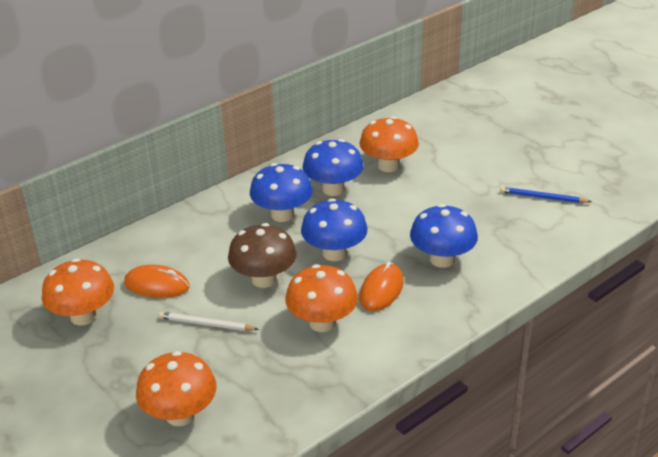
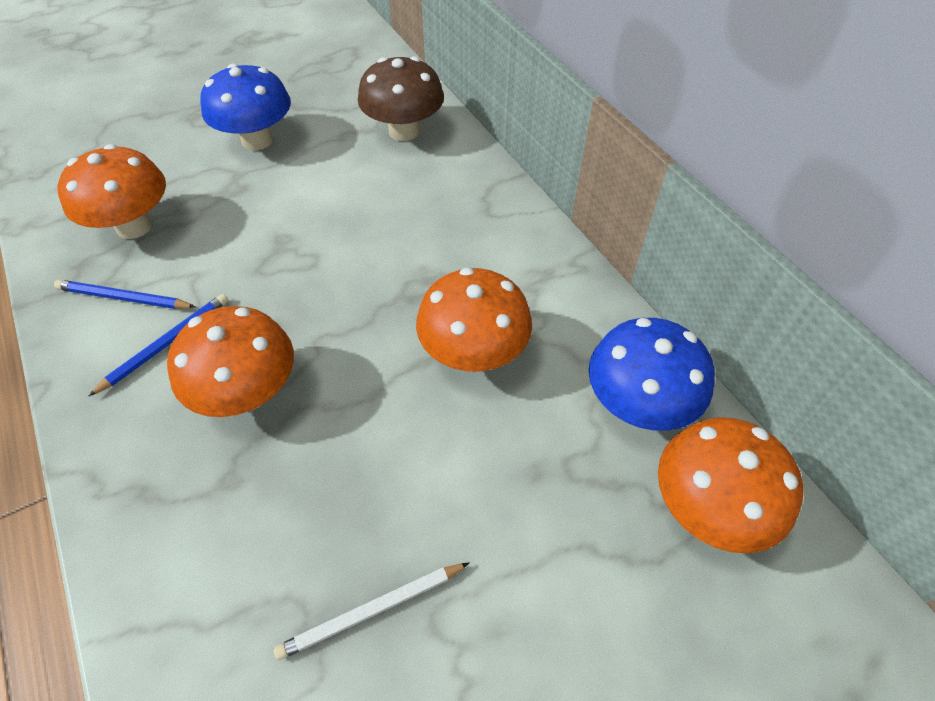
blue mushroom: 4 -> 2
blue pencil: 1 -> 2
orange mouse: 2 -> 0

